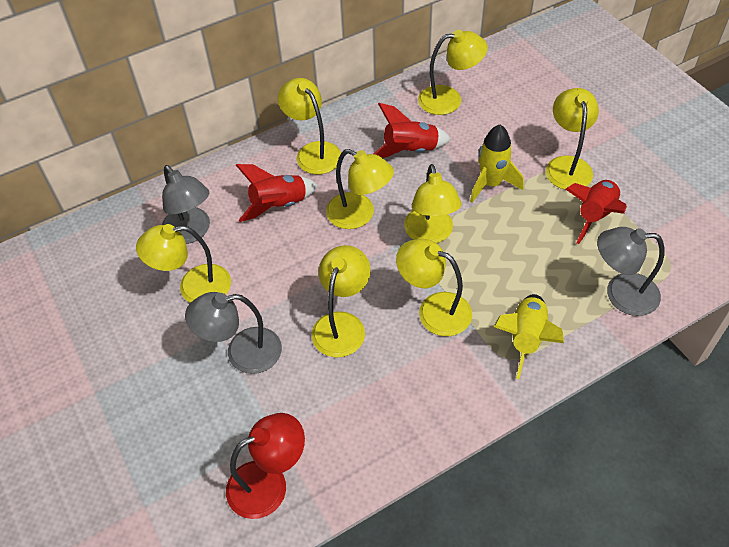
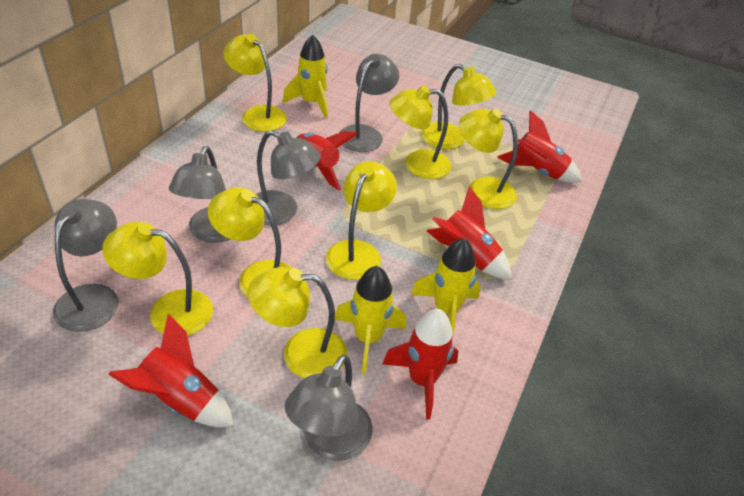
grey lamp: 3 -> 5
red lamp: 1 -> 0
red rocket: 3 -> 5
yellow rocket: 2 -> 3

